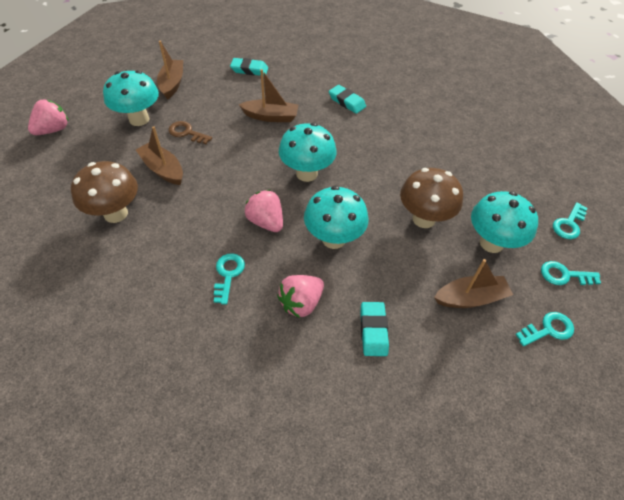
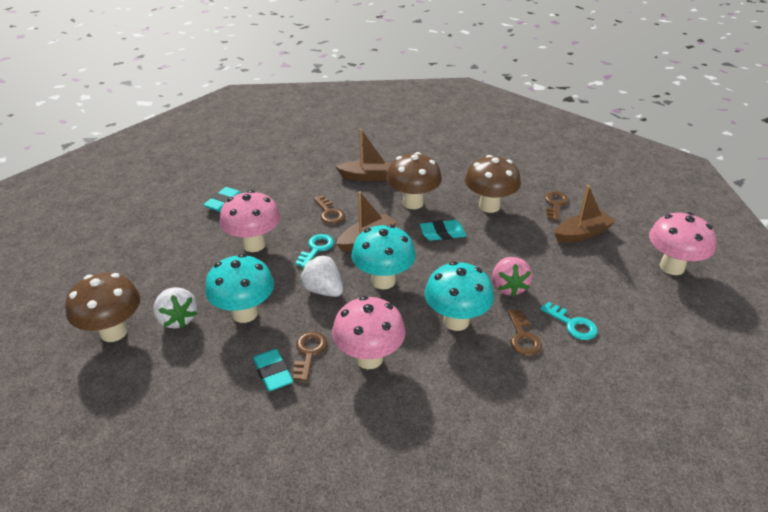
brown boat: 4 -> 3
brown key: 1 -> 4
brown mushroom: 2 -> 3
pink mushroom: 0 -> 3
pink strawberry: 3 -> 1
turquoise key: 4 -> 2
turquoise mushroom: 4 -> 3
white strawberry: 0 -> 2

